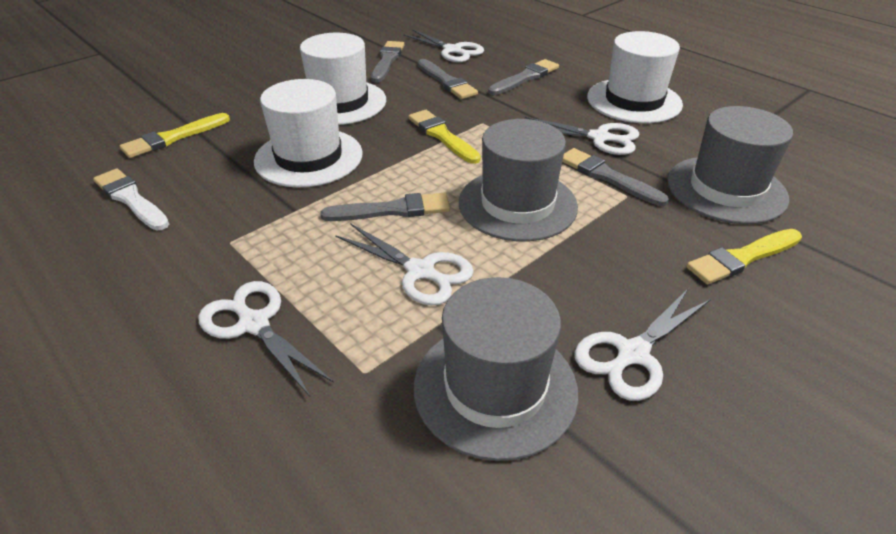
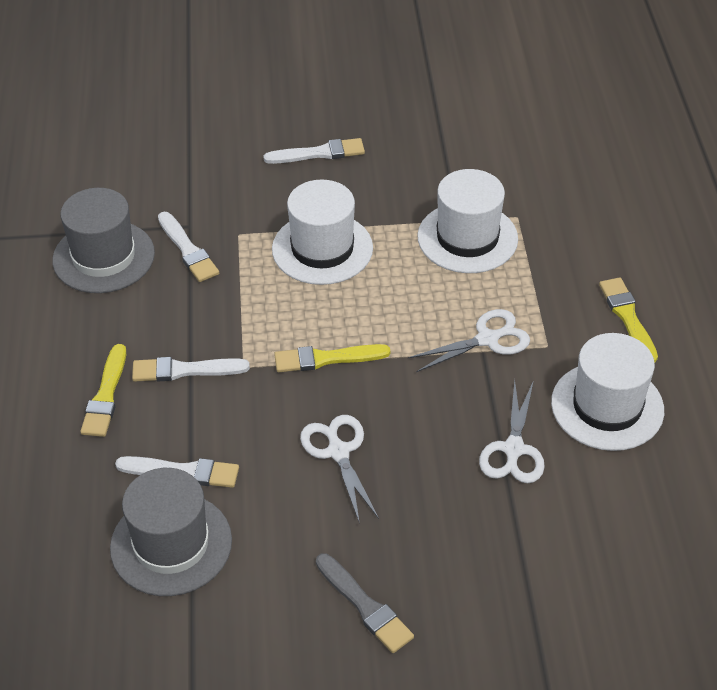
grey brush: 5 -> 1
grey hat: 3 -> 2
white brush: 1 -> 4
white scissors: 5 -> 3

